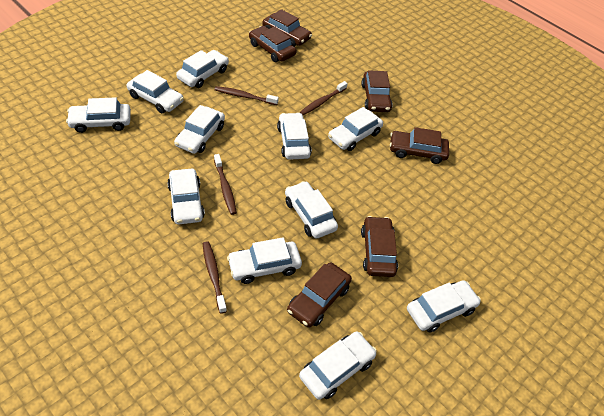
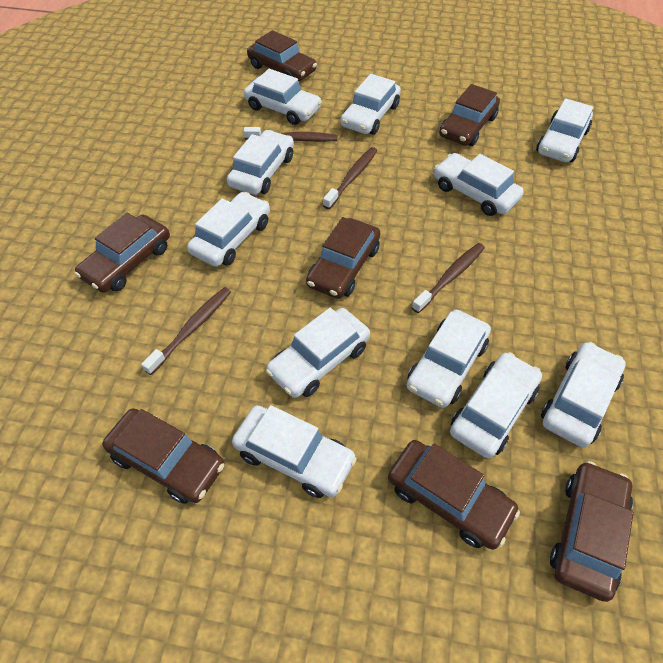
brown car: 6 -> 7

